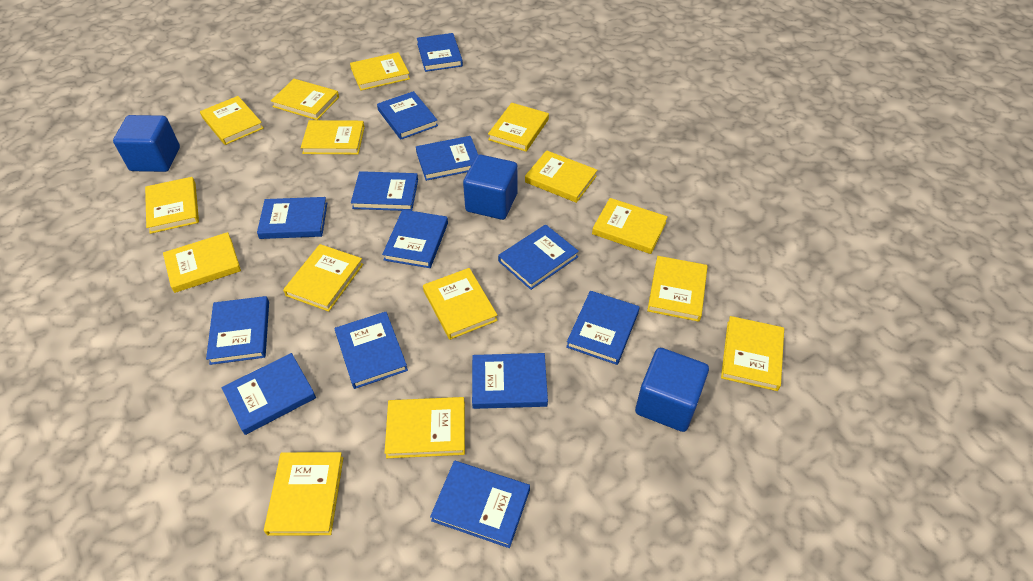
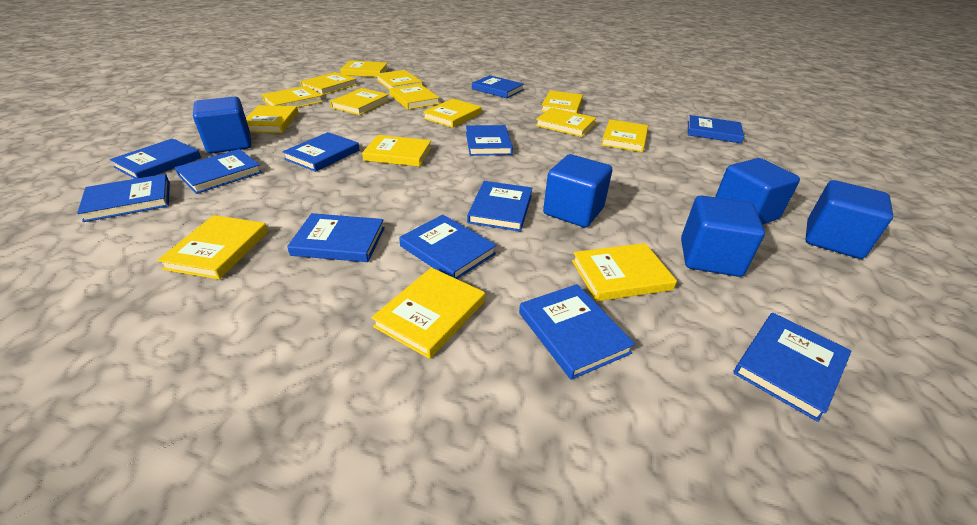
blue book: 13 -> 12
blue cube: 3 -> 5

